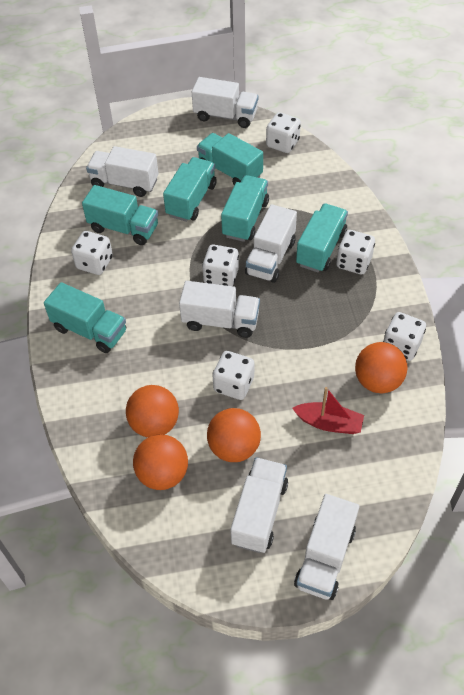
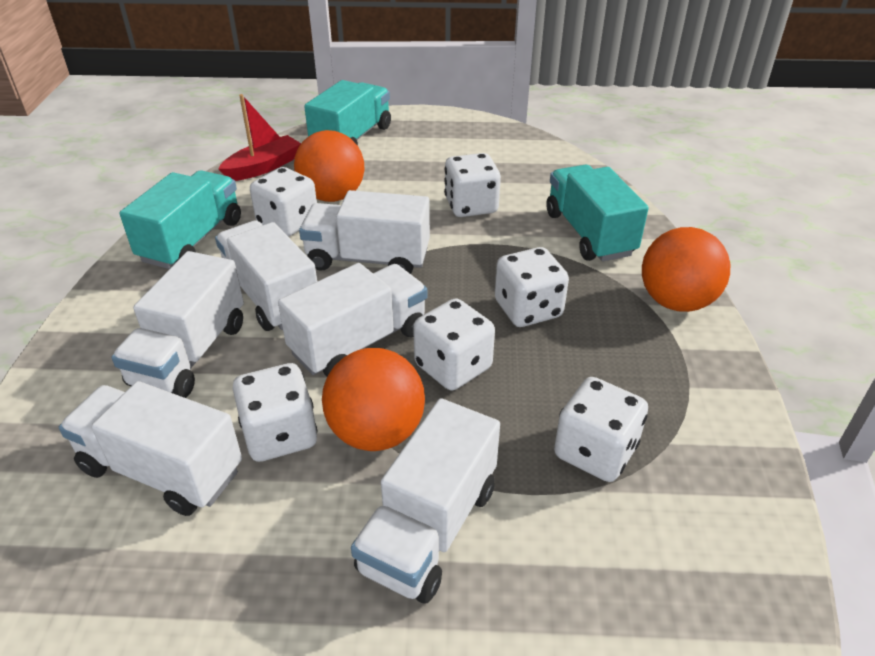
orange ball: 4 -> 3
turquoise truck: 6 -> 3

